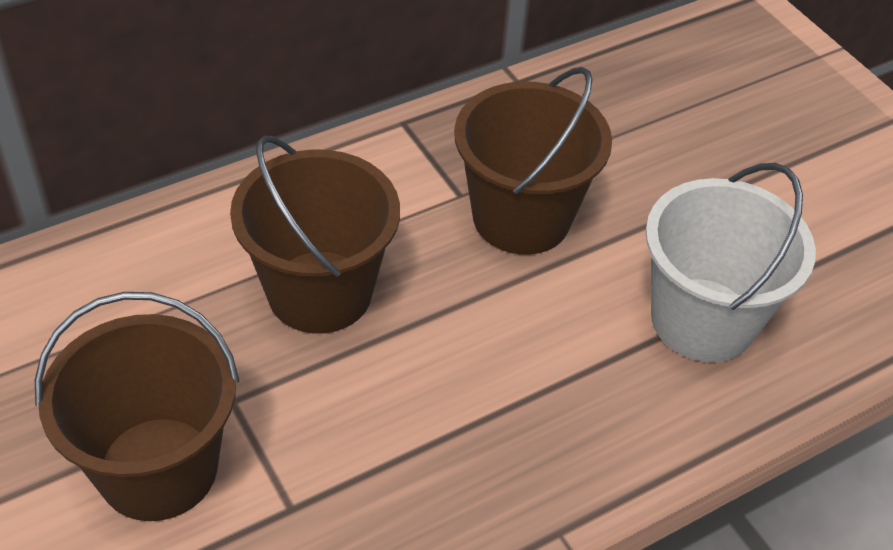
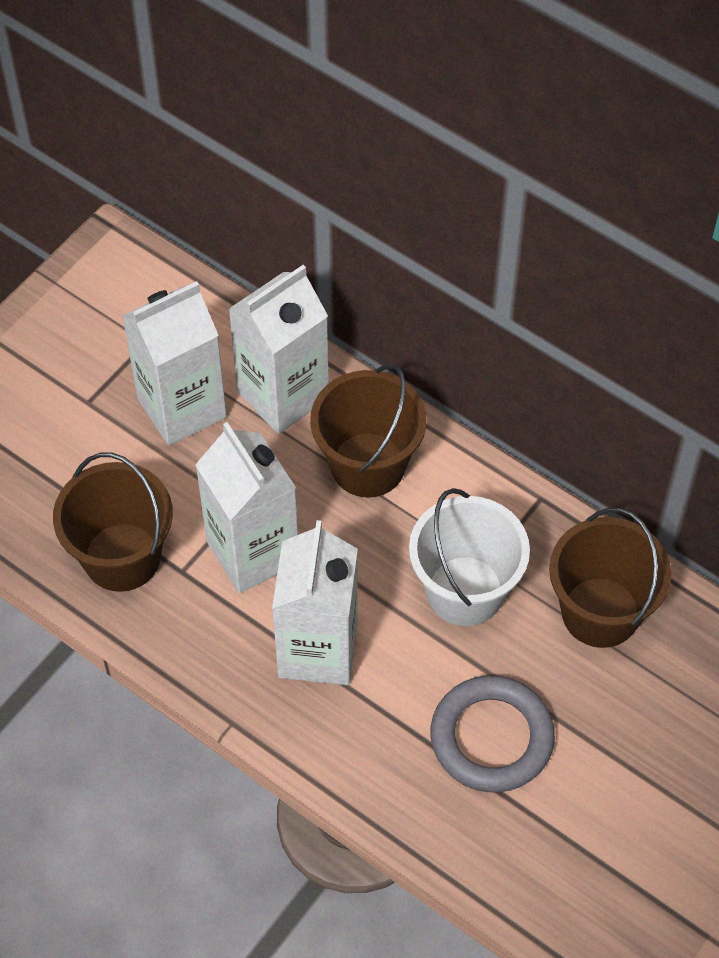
grey ring: 0 -> 1
white carton: 0 -> 4

